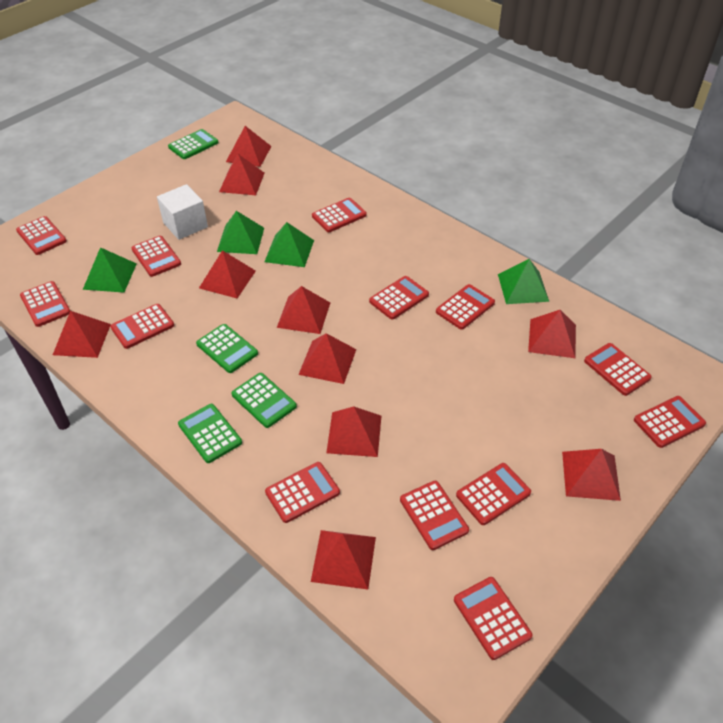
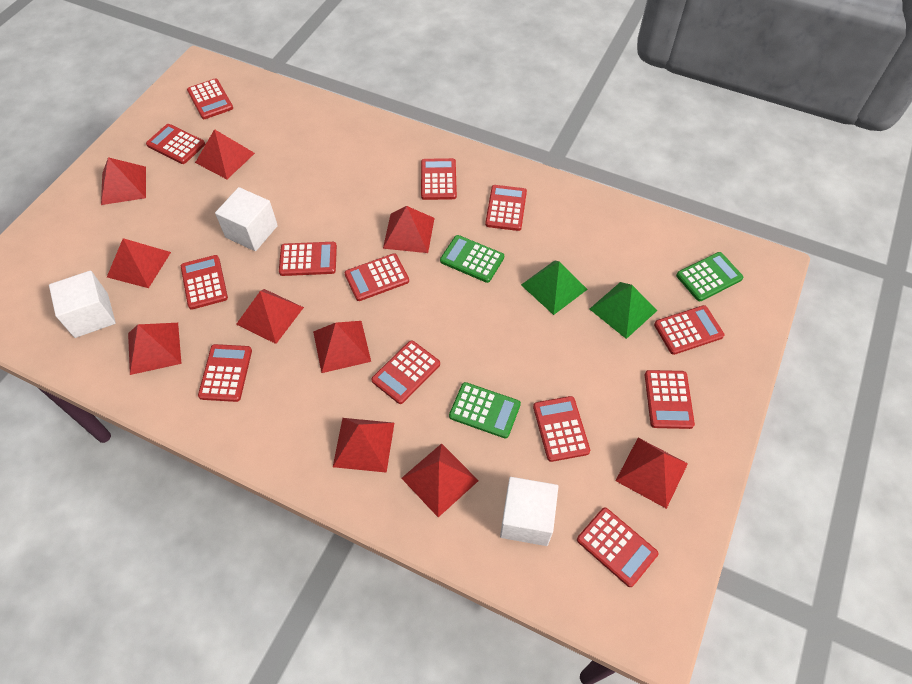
green calculator: 4 -> 3
green pyramid: 4 -> 2
white cube: 1 -> 3

